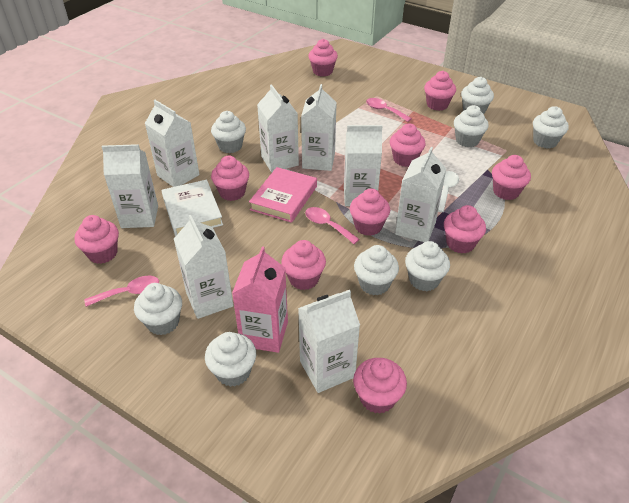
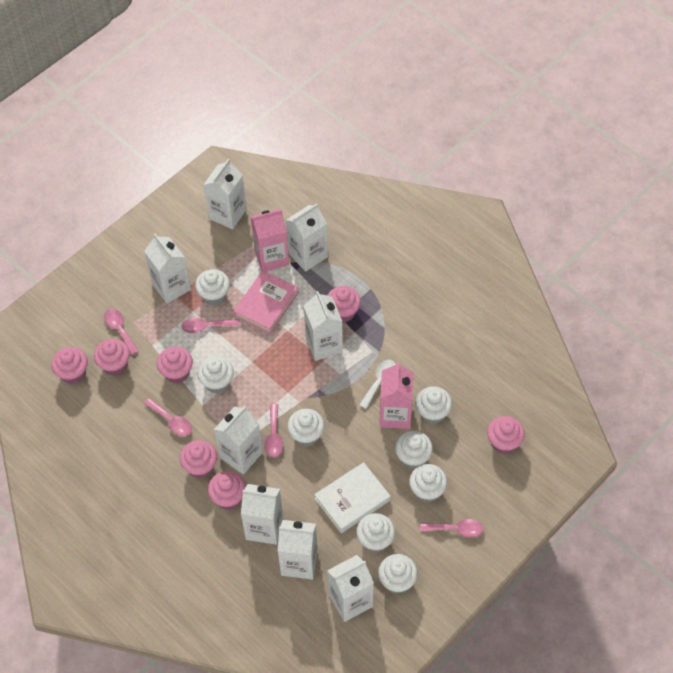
pink carton: 1 -> 2
pink cupcake: 10 -> 7
pink spoon: 3 -> 5

